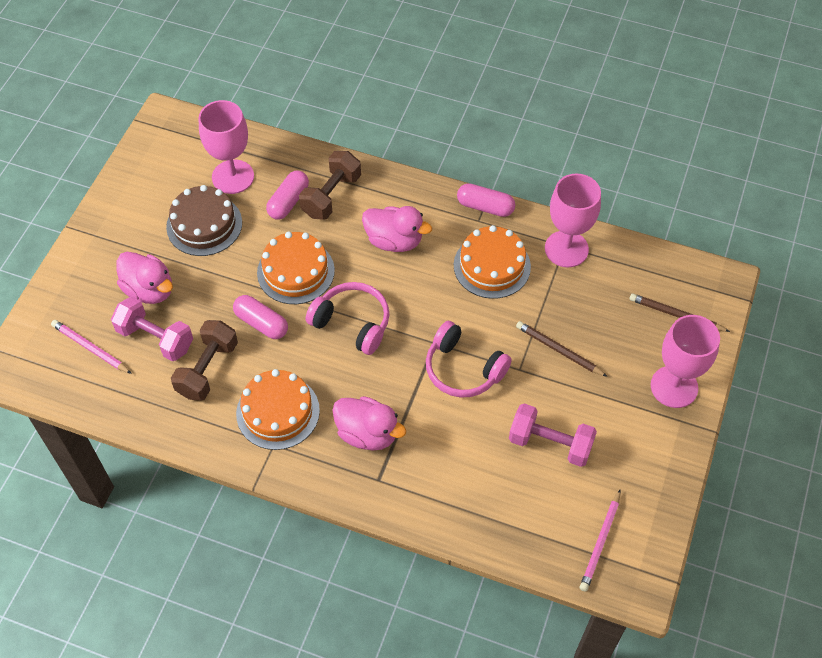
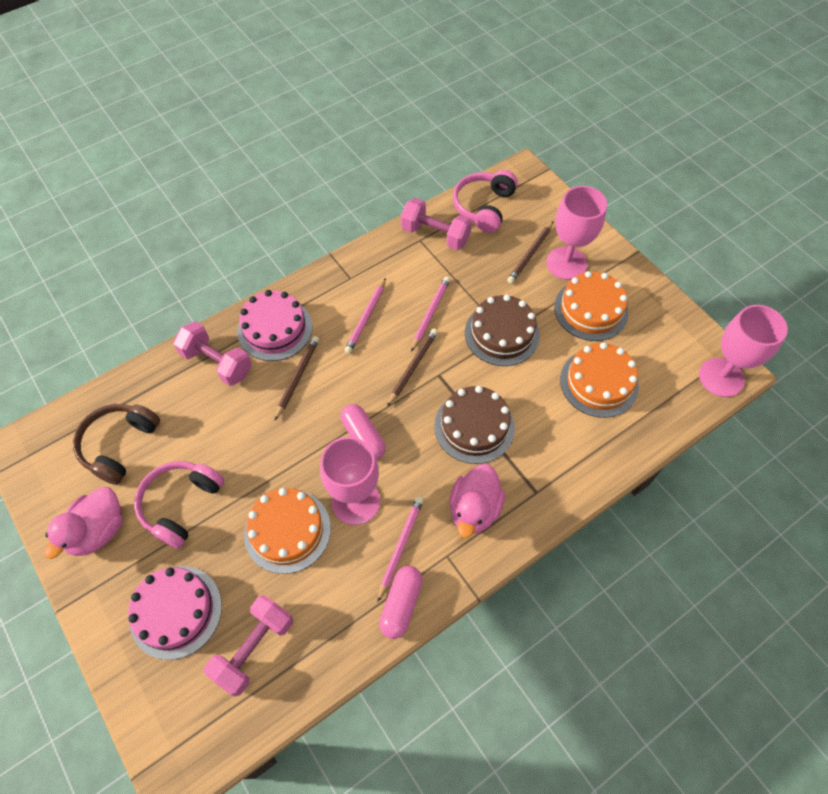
brown cake: 1 -> 2
brown dumbbell: 2 -> 0
brown headphones: 0 -> 1
brown pencil: 2 -> 3
pink cake: 0 -> 2
pink capsule: 3 -> 2
pink duck: 3 -> 2
pink dumbbell: 2 -> 3
pink pencil: 2 -> 3

